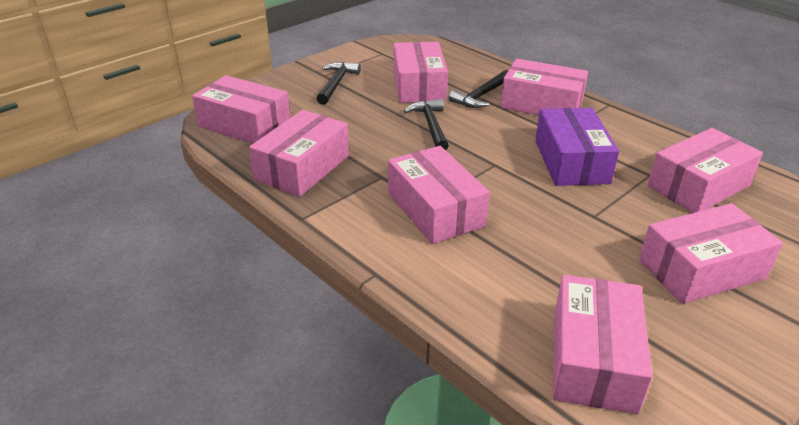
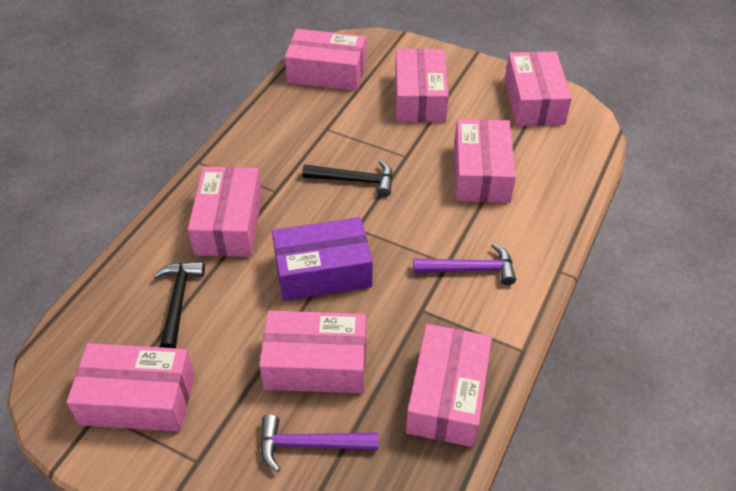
black hammer: 3 -> 2
purple hammer: 0 -> 2

